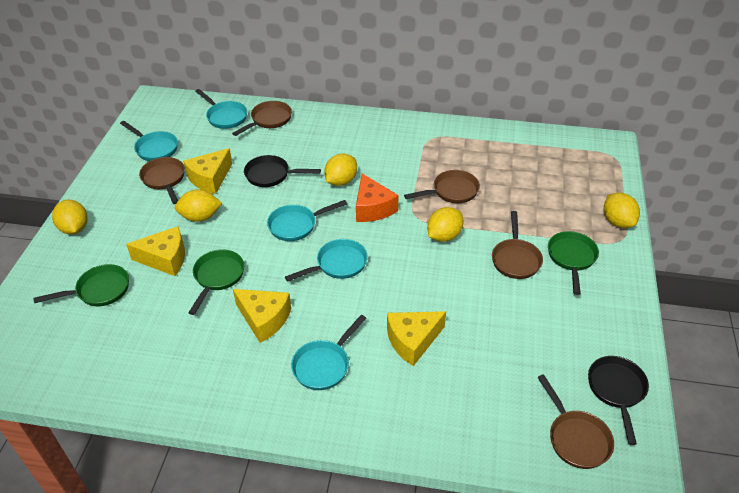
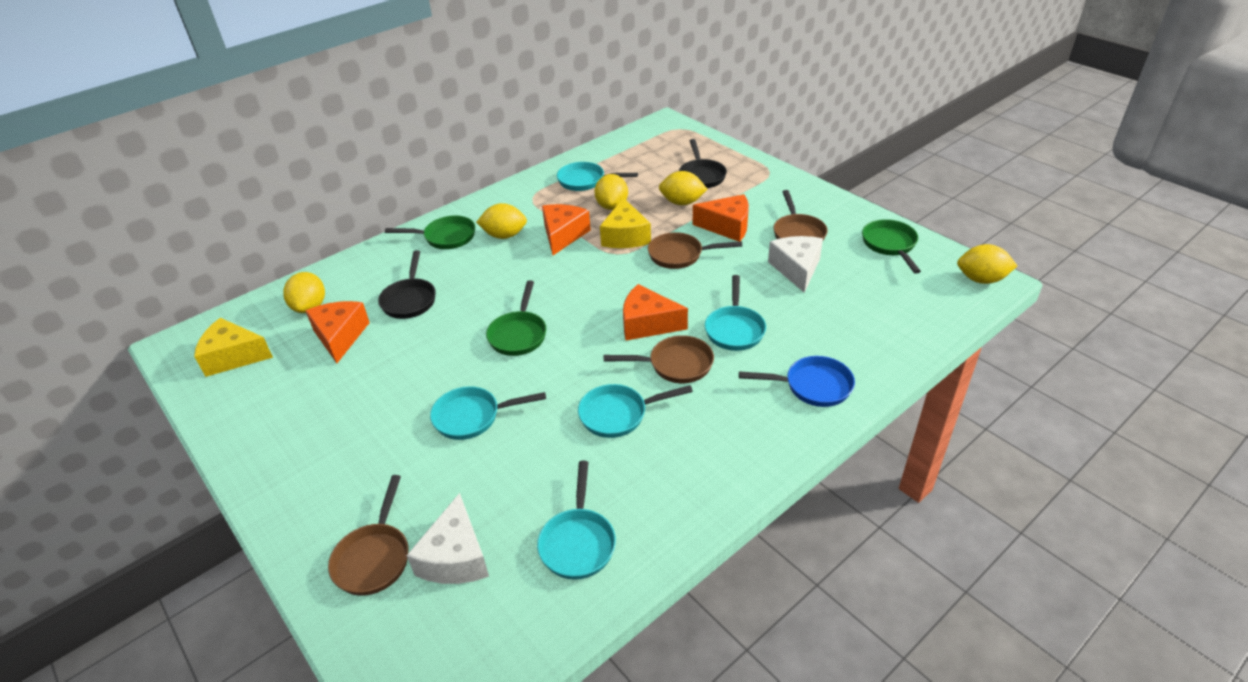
blue pan: 0 -> 1
brown pan: 5 -> 4
orange cheese: 1 -> 4
white cheese: 0 -> 2
yellow cheese: 4 -> 2

